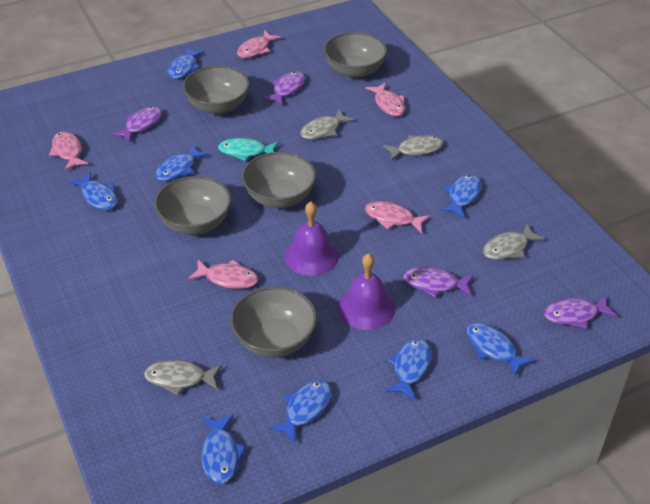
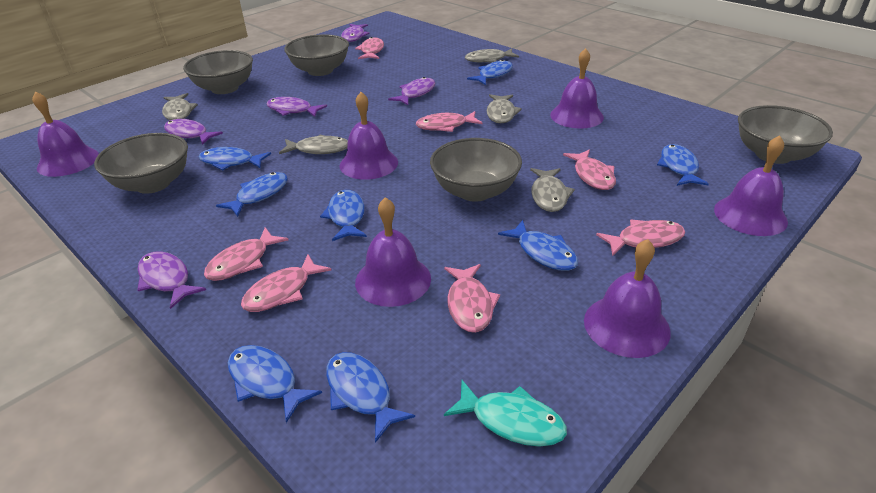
grey fish: 4 -> 5
pink fish: 5 -> 7
purple bell: 2 -> 6
purple fish: 4 -> 5

